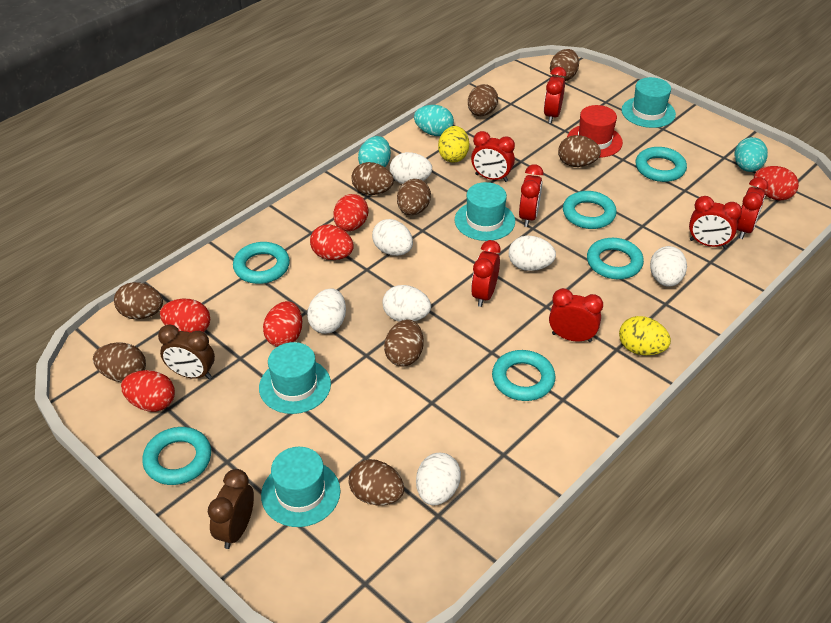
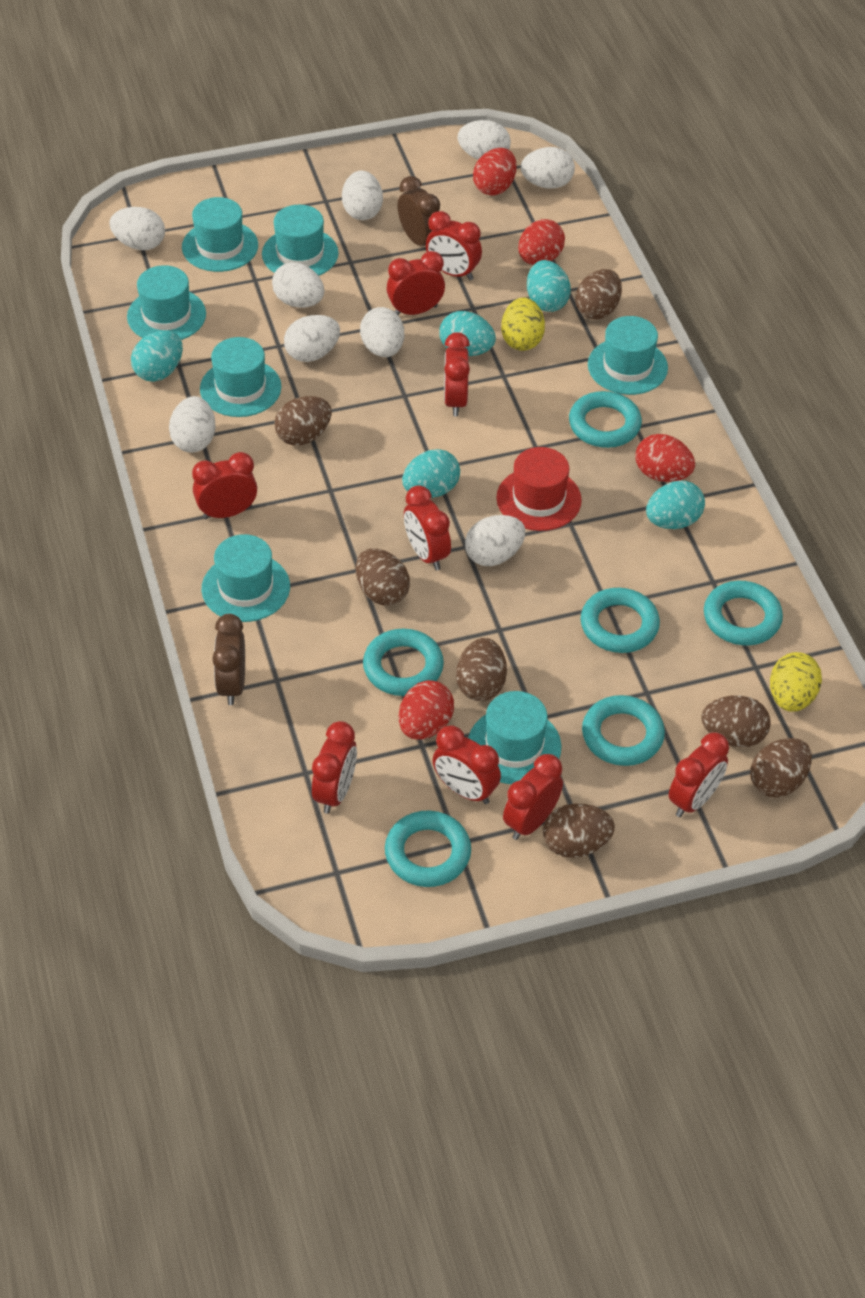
brown egg: 9 -> 7
red clock: 7 -> 9
red egg: 6 -> 4
turquoise egg: 3 -> 5
turquoise hat: 4 -> 7
white egg: 7 -> 9

